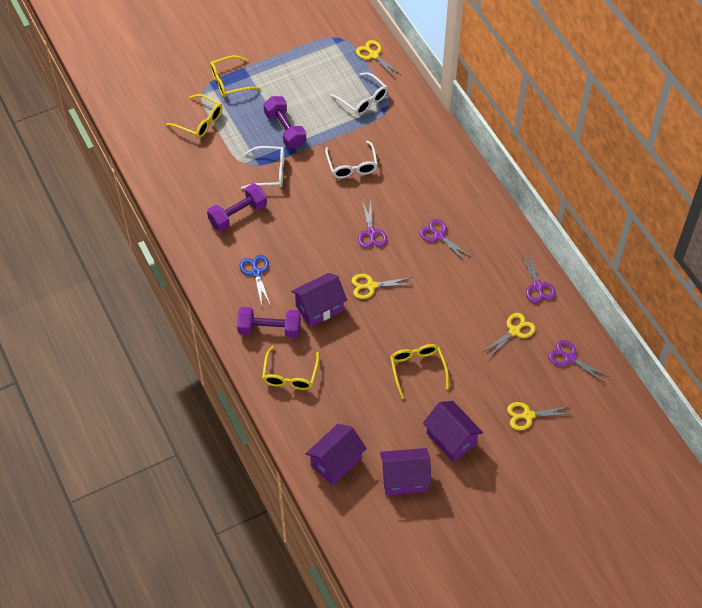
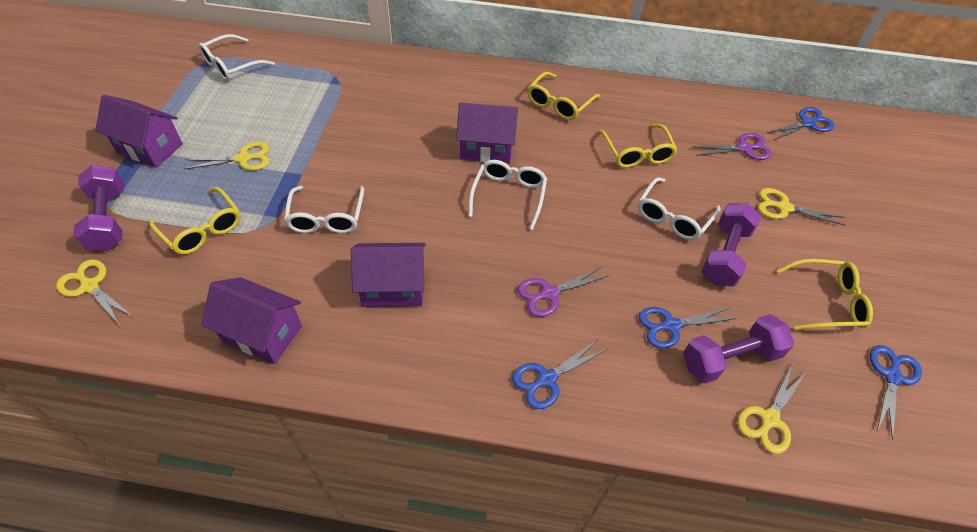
blue scissors: 1 -> 4
purple scissors: 4 -> 2
white glasses: 3 -> 4

